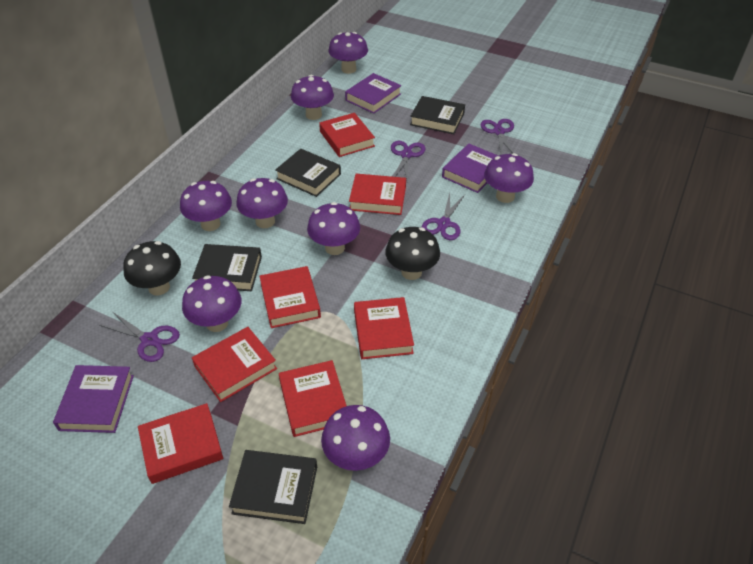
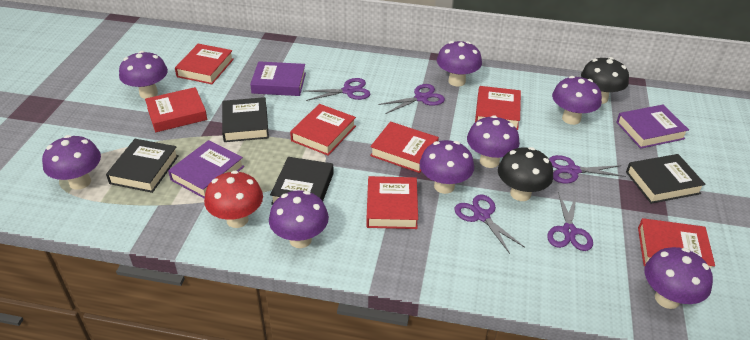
purple scissors: 4 -> 5
red mushroom: 0 -> 1

